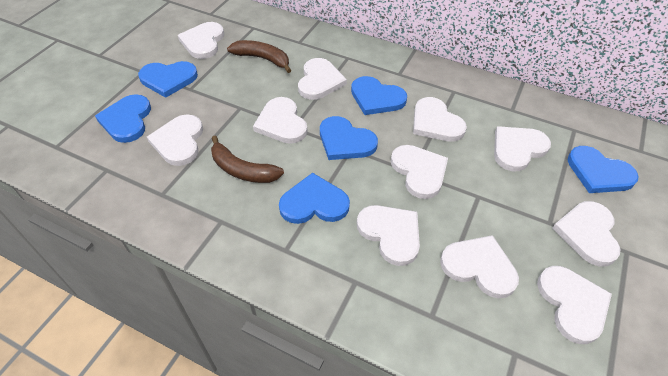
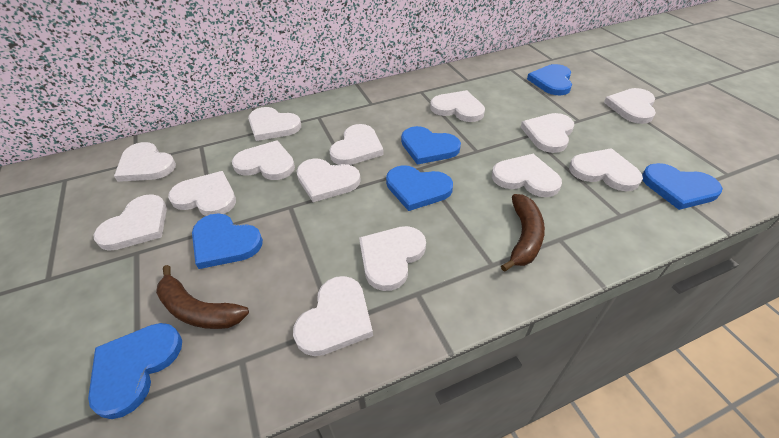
white heart: 11 -> 14

